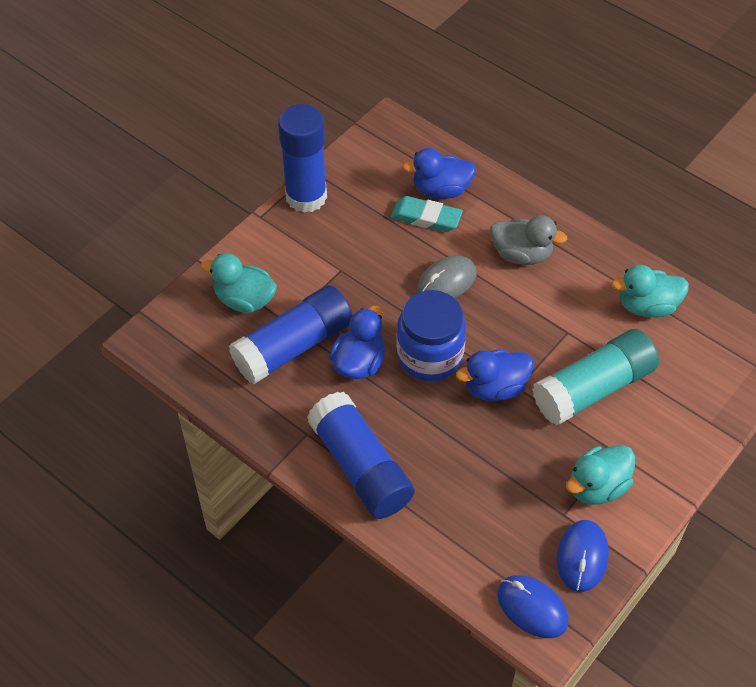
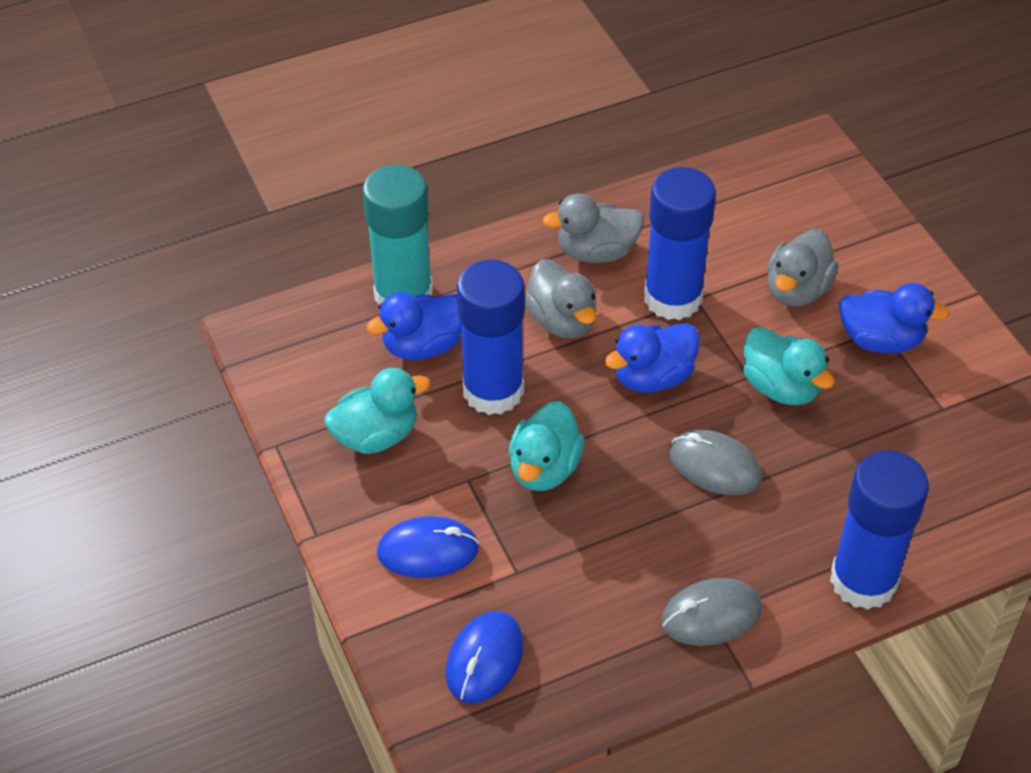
blue jar: 1 -> 0
grey duck: 1 -> 3
grey mouse: 1 -> 2
turquoise eraser: 1 -> 0

